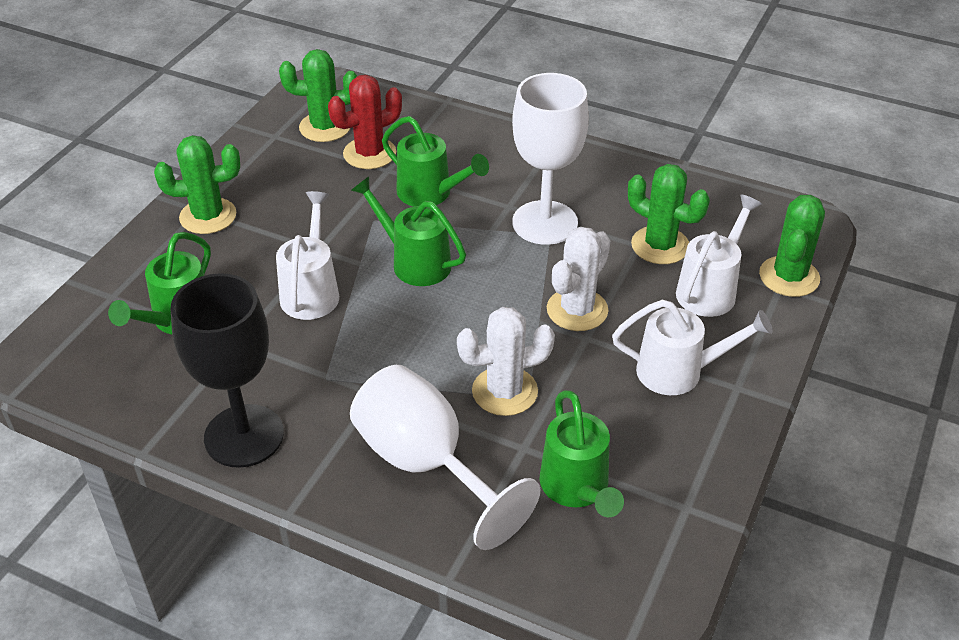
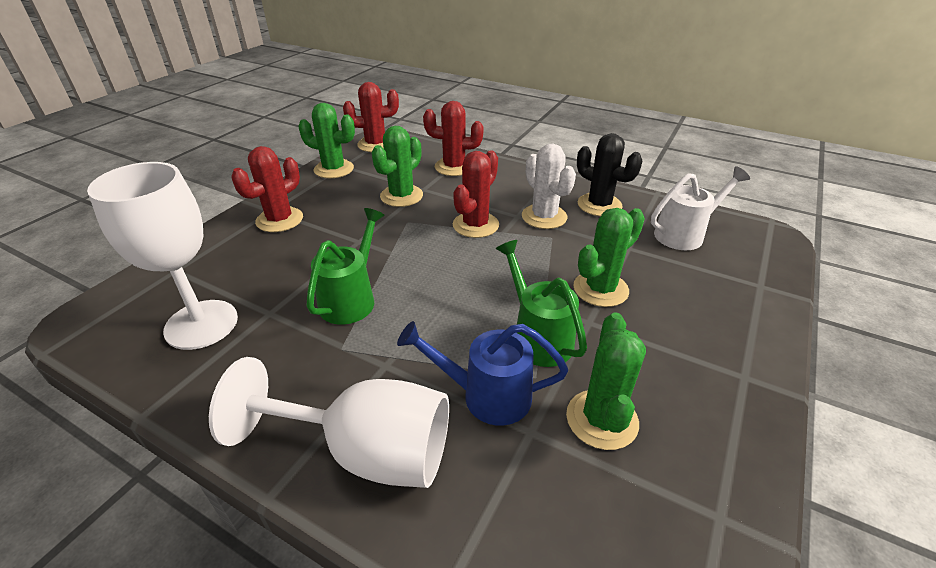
black cactus: 0 -> 1
black goblet: 1 -> 0
blue watering can: 0 -> 1
green watering can: 4 -> 2
red cactus: 1 -> 4
white cactus: 2 -> 1
white watering can: 3 -> 1

